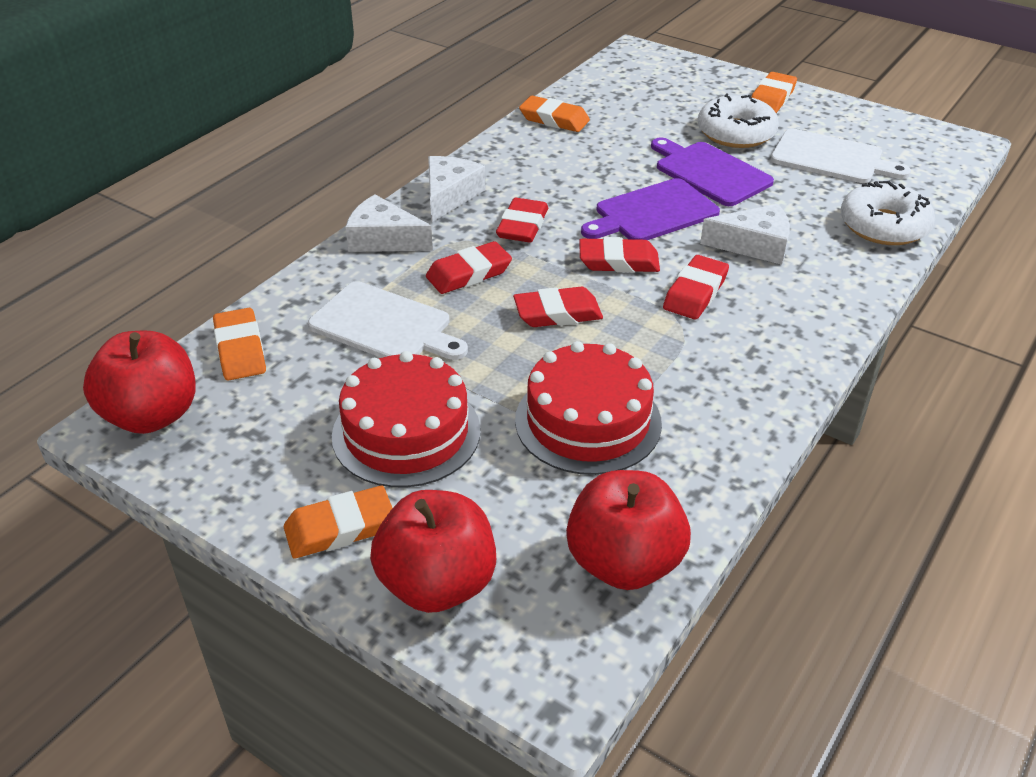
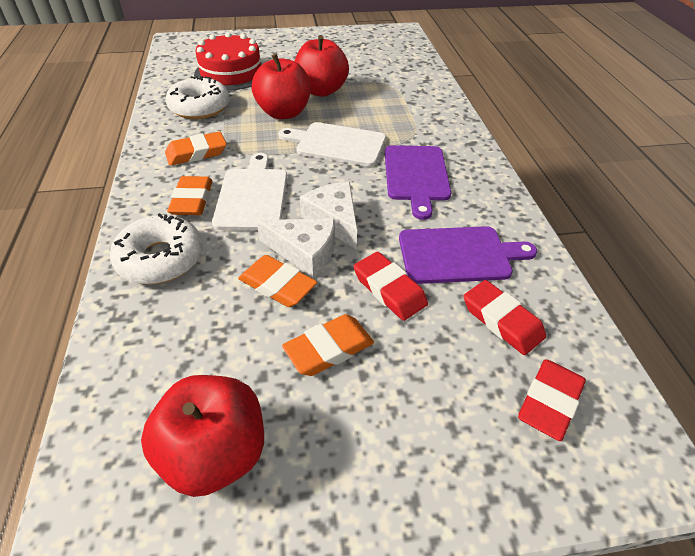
red cake: 2 -> 1
red eraser: 5 -> 3
white cheese: 3 -> 2

